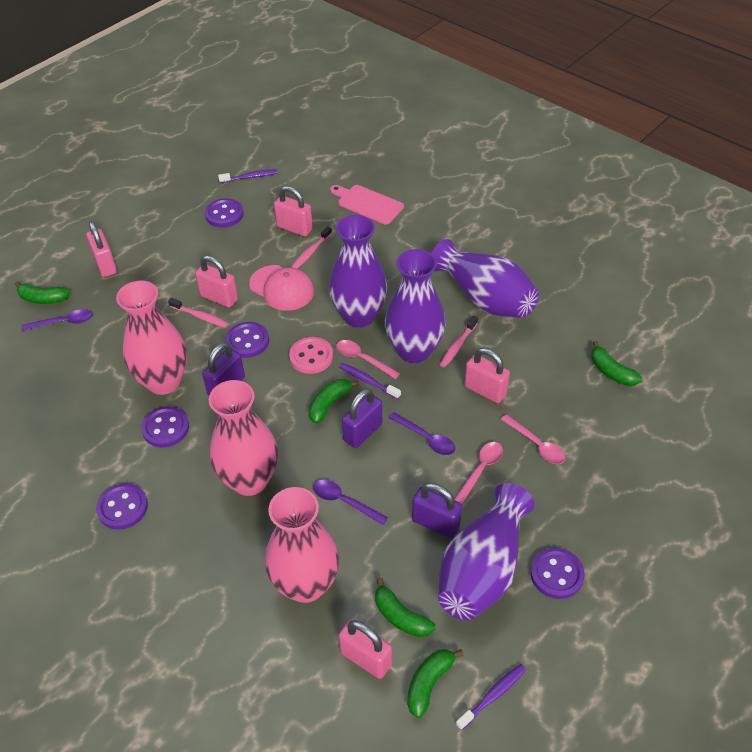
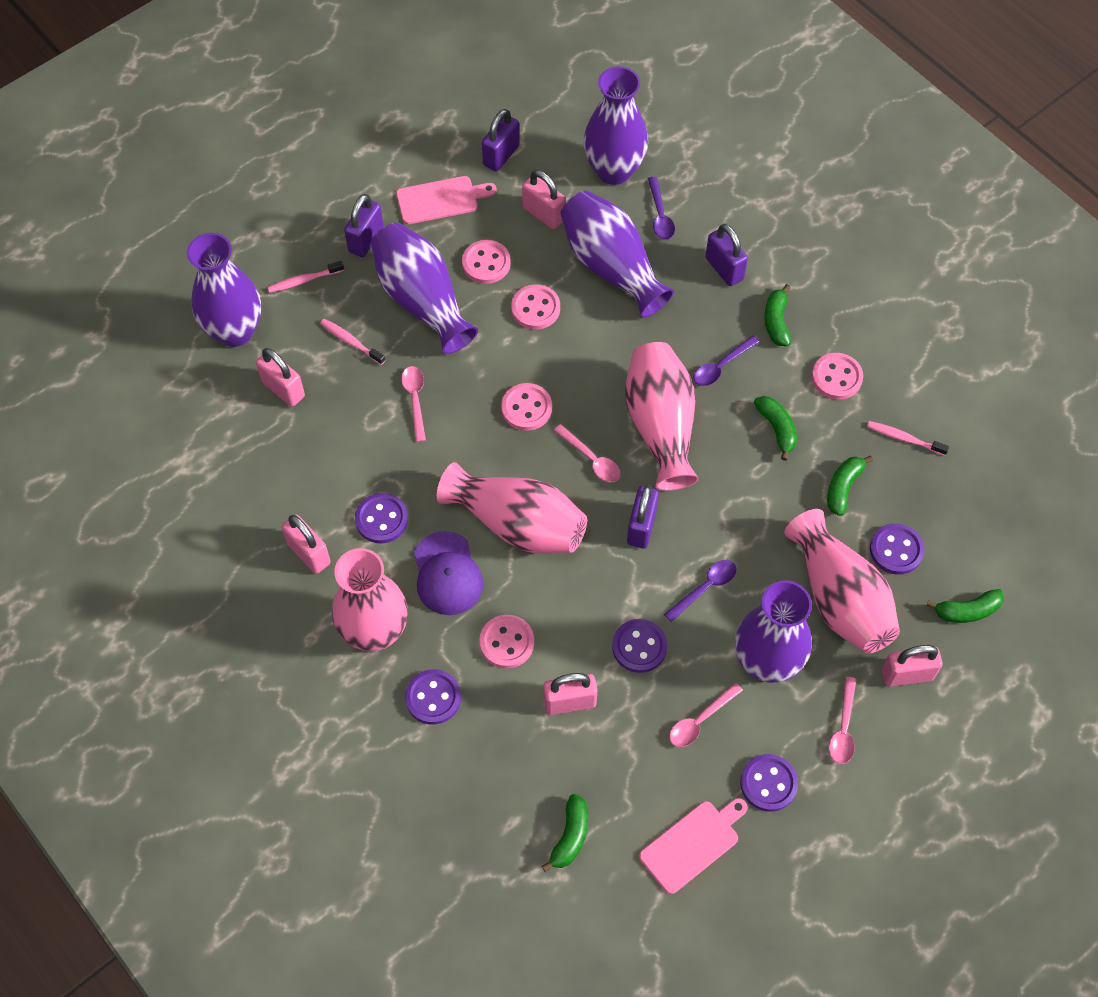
pink button: 1 -> 5
pink cap: 1 -> 0
pink cutting board: 1 -> 2
pink spoon: 3 -> 4
pink vase: 3 -> 4
purple cap: 0 -> 1
purple padlock: 3 -> 4
purple toothbrush: 3 -> 0
purple vase: 4 -> 5

